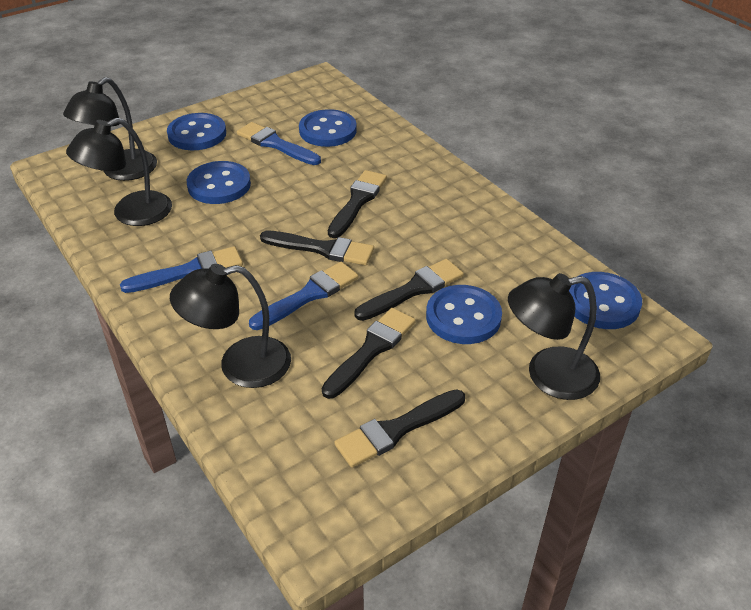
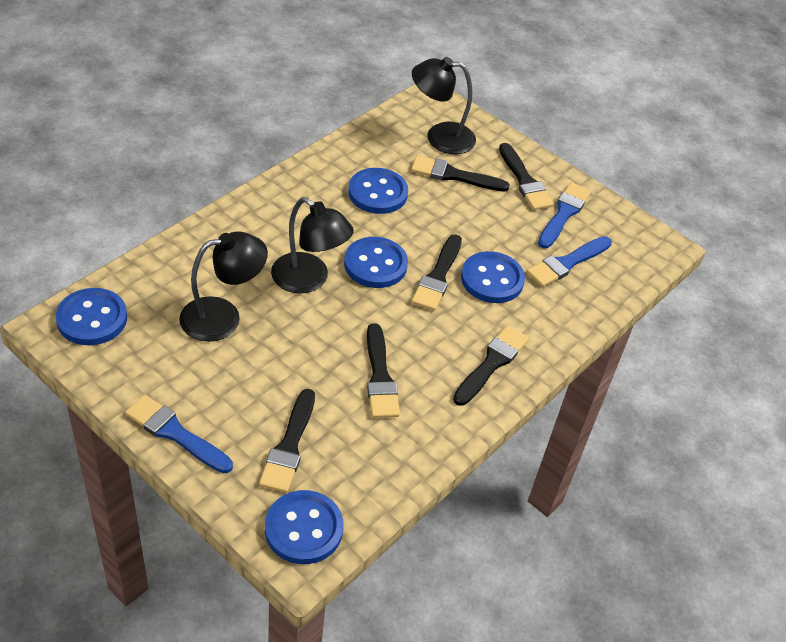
black brush: 5 -> 6
black lamp: 4 -> 3

